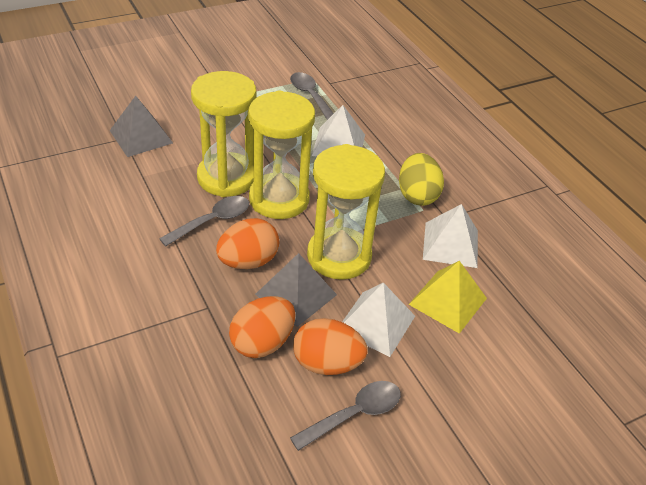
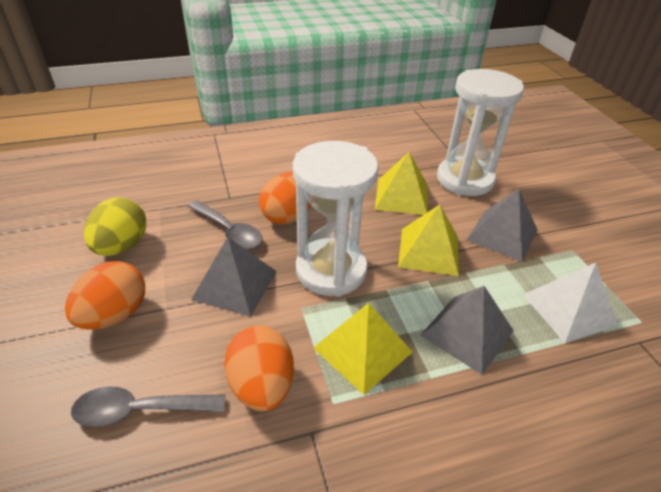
grey pyramid: 2 -> 3
grey spoon: 3 -> 2
white hourglass: 0 -> 2
white pyramid: 3 -> 1
yellow hourglass: 3 -> 0
yellow pyramid: 1 -> 3

